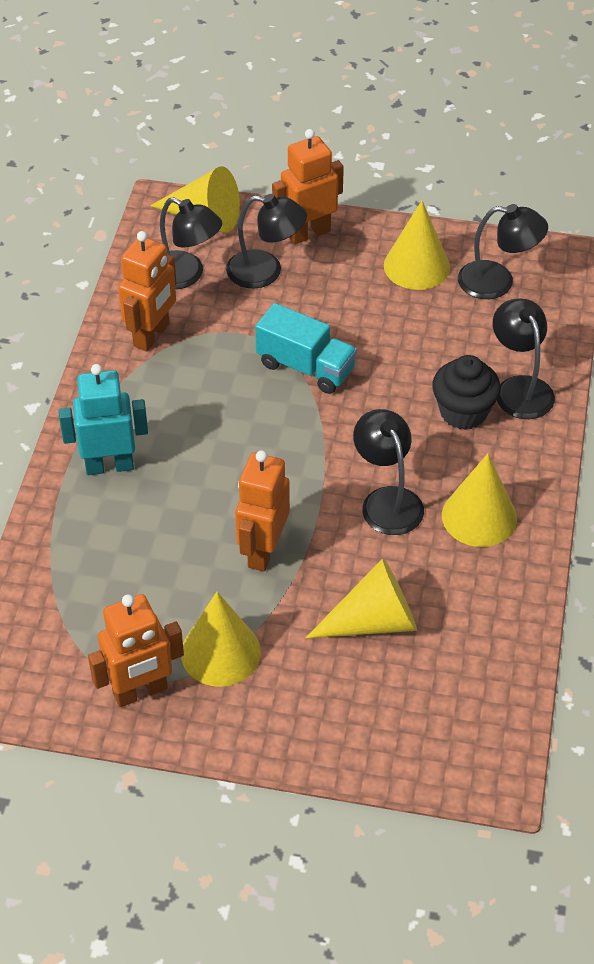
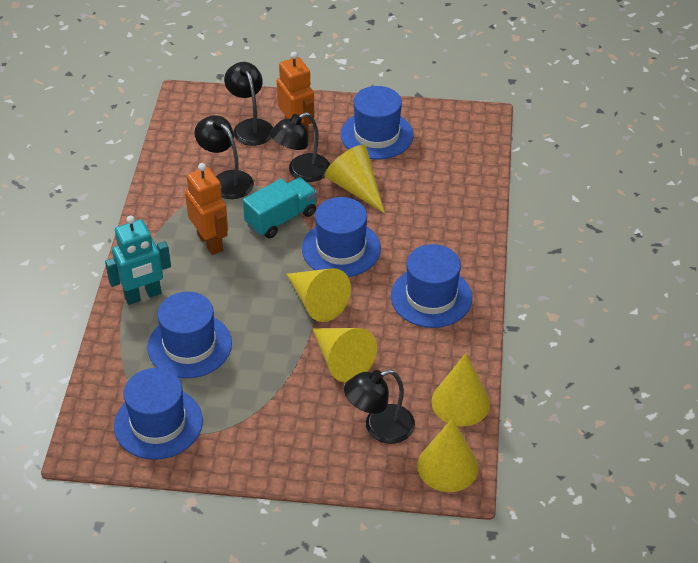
black cupcake: 1 -> 0
black lamp: 5 -> 4
blue hat: 0 -> 5
orange robot: 4 -> 2

